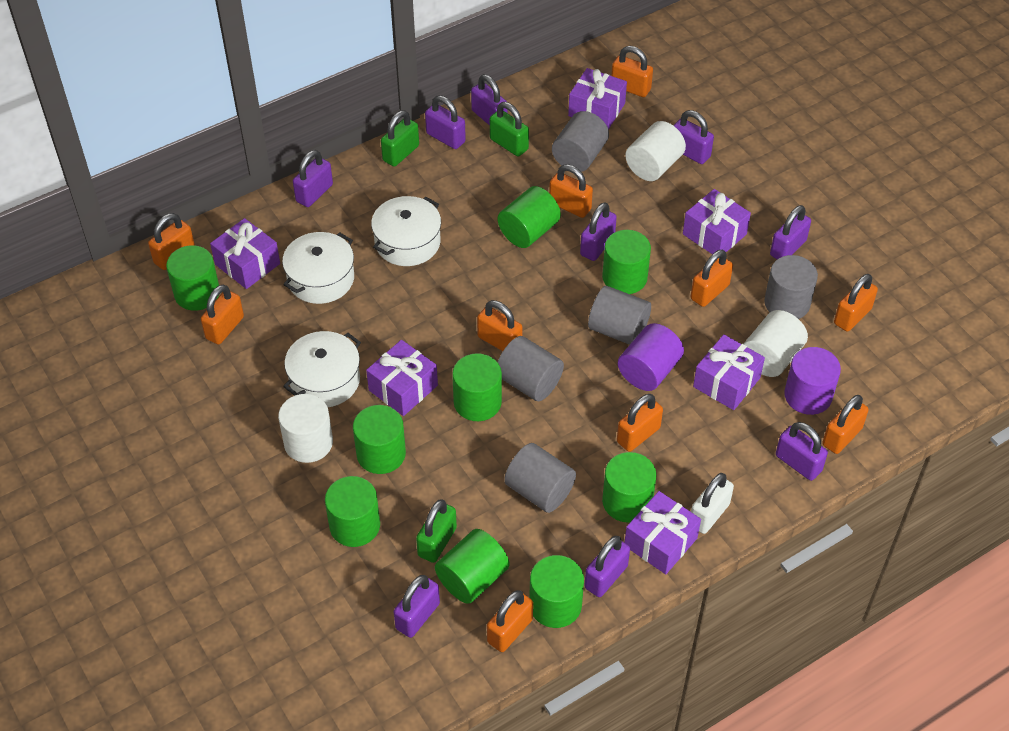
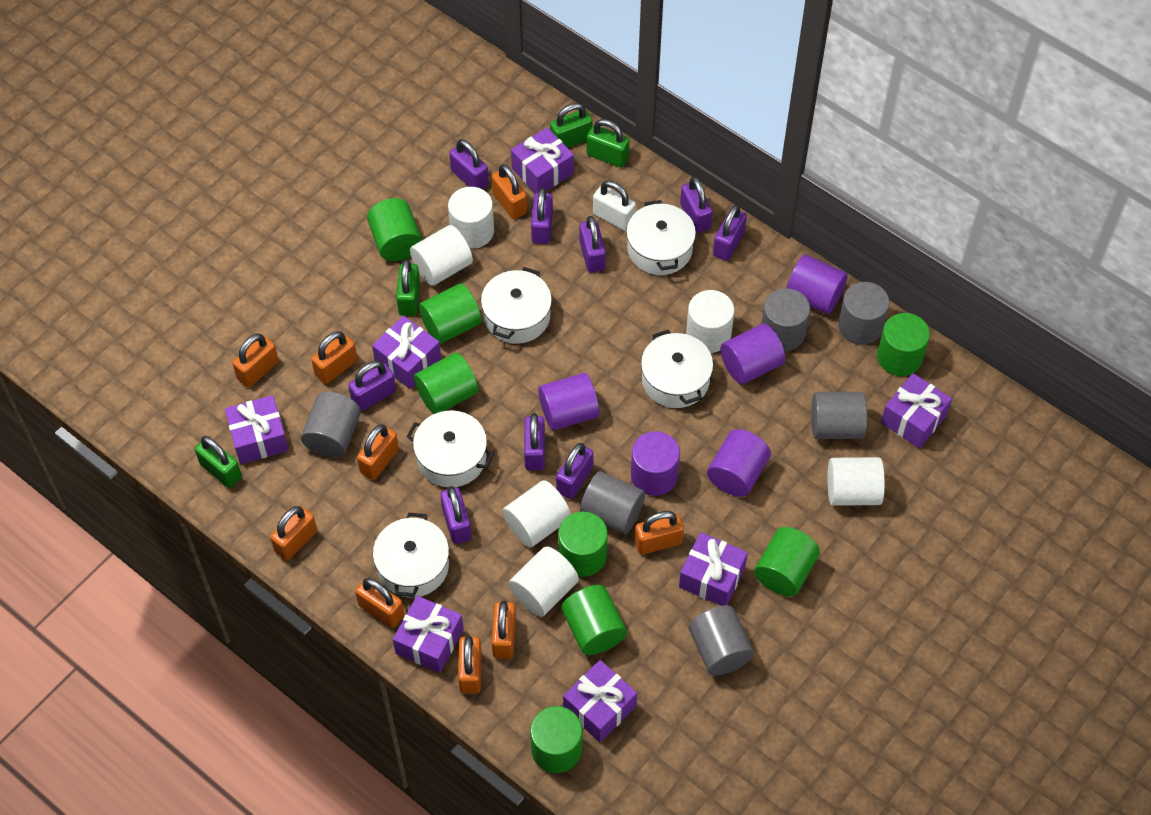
green cylinder: 9 -> 8
green padlock: 3 -> 4
grey cylinder: 5 -> 6
orange padlock: 10 -> 9
purple cylinder: 2 -> 5
purple gift: 6 -> 7
white cylinder: 3 -> 6
white pot: 3 -> 5

